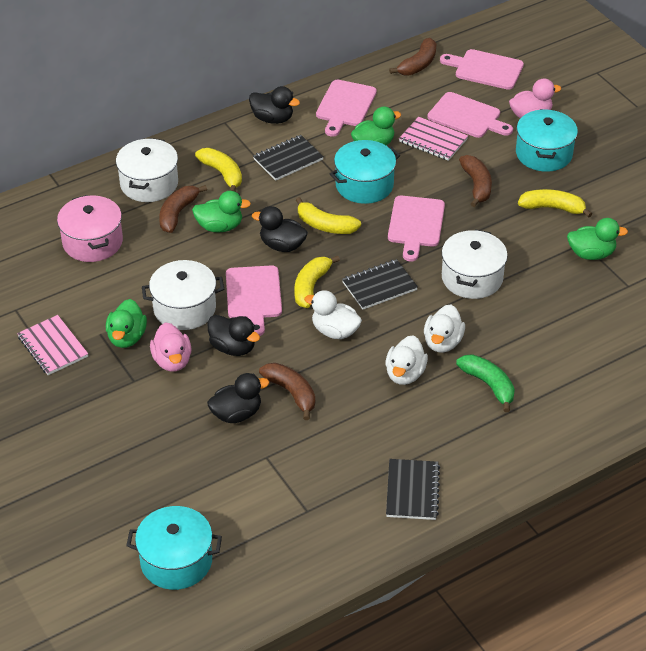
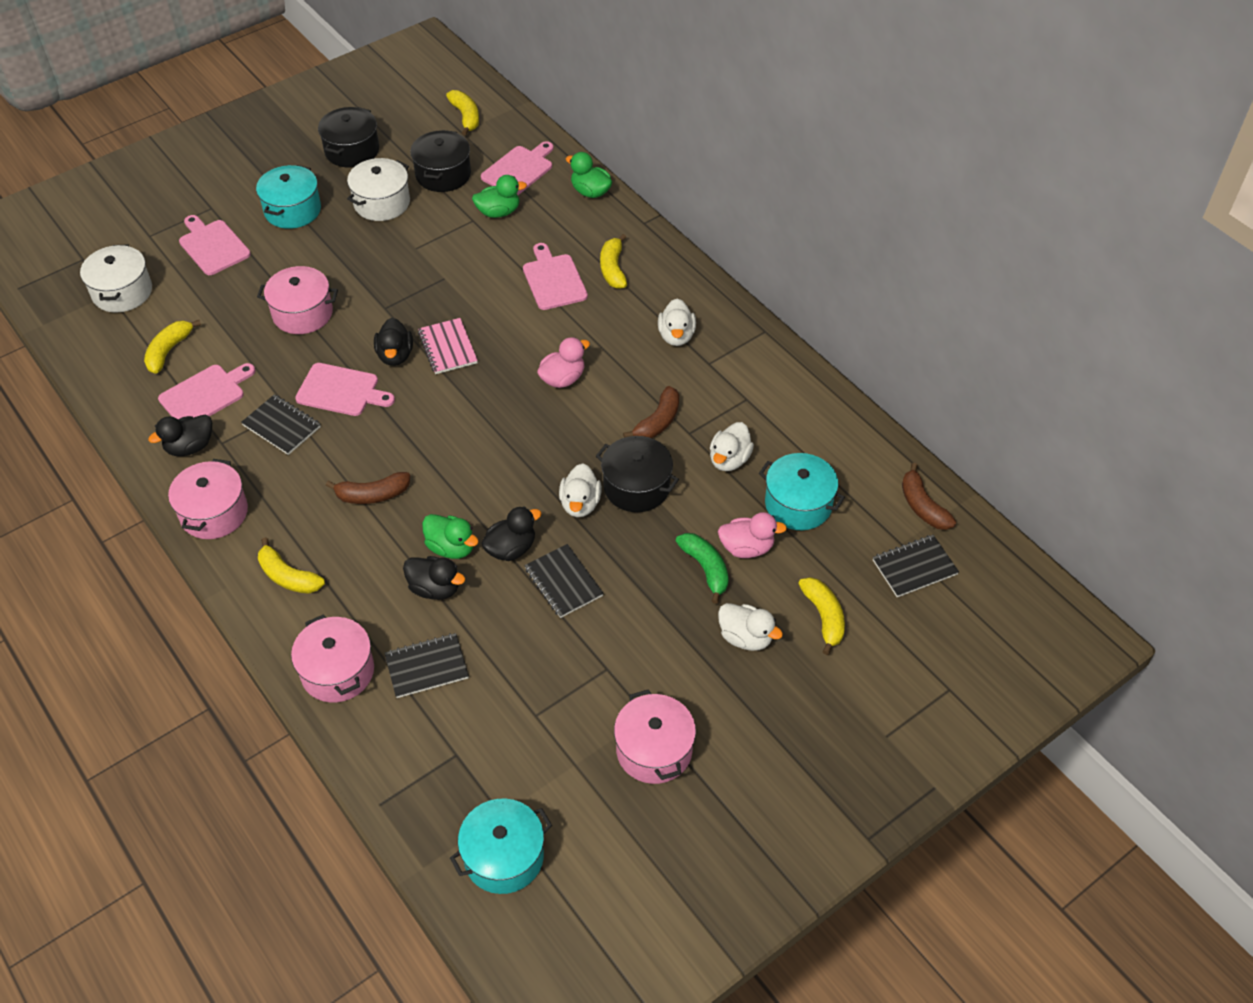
black notebook: 3 -> 4
black pot: 0 -> 3
brown banana: 4 -> 3
green duck: 4 -> 3
pink notebook: 2 -> 1
pink pot: 1 -> 4
white duck: 3 -> 4
white pot: 3 -> 2
yellow banana: 4 -> 5

